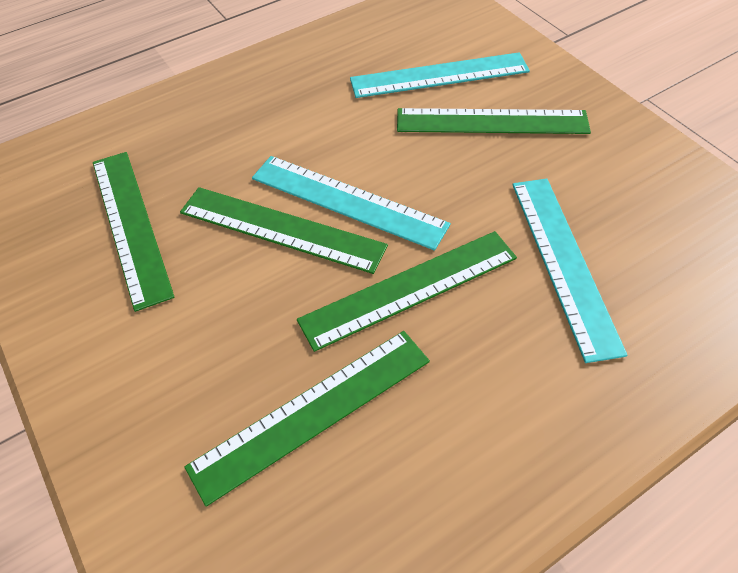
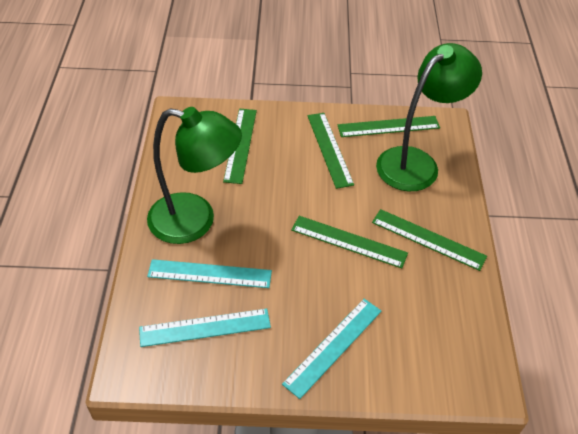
green lamp: 0 -> 2

